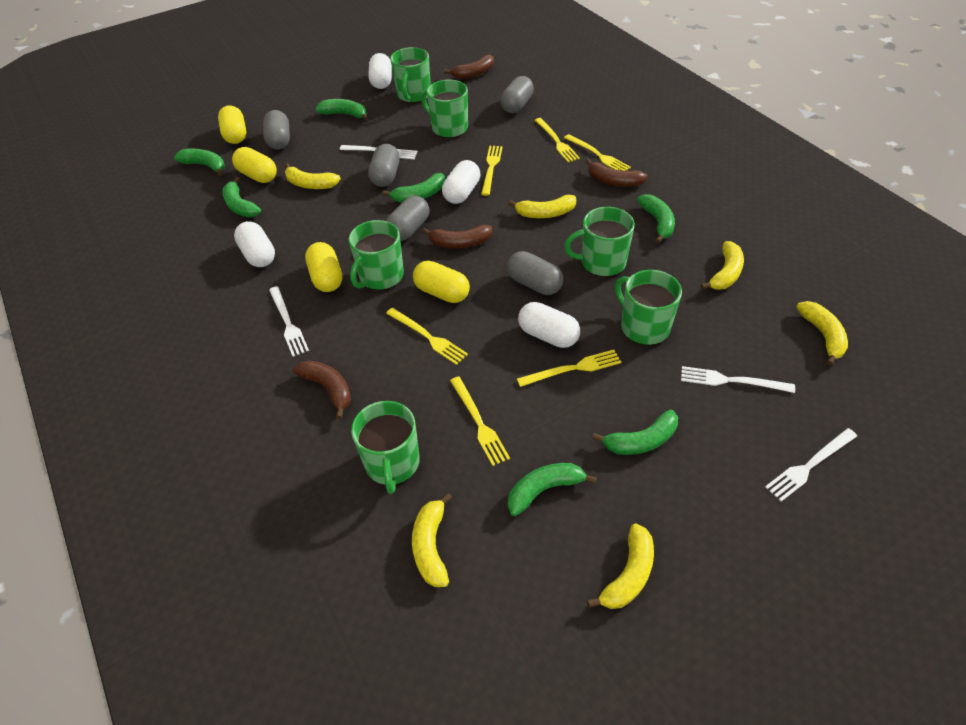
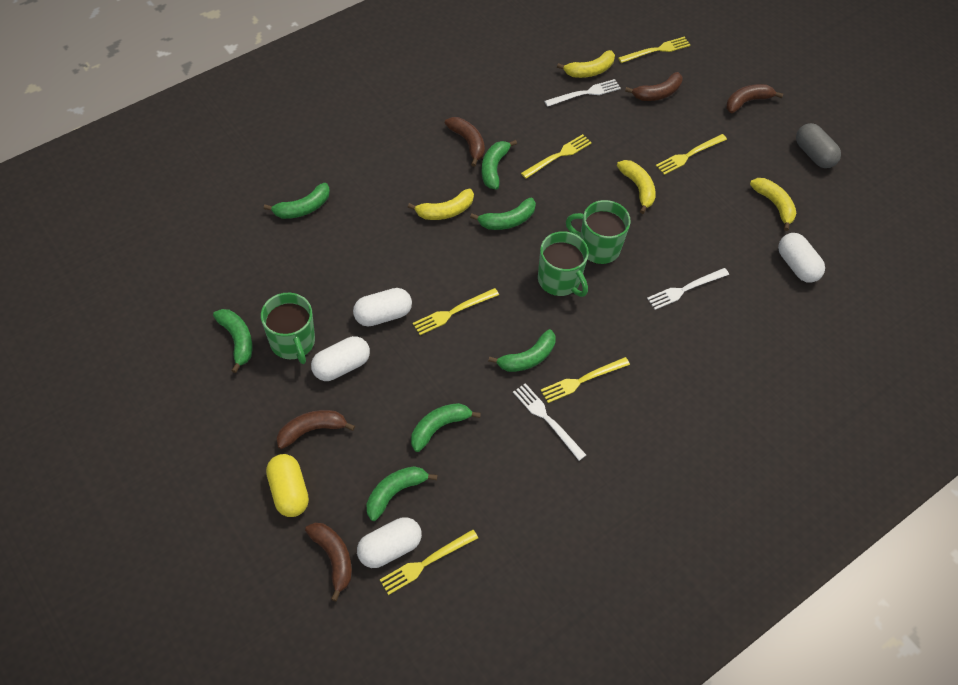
brown banana: 4 -> 5
green mug: 6 -> 3
grey capsule: 5 -> 1
white fork: 4 -> 3
yellow banana: 6 -> 4
yellow capsule: 4 -> 1

